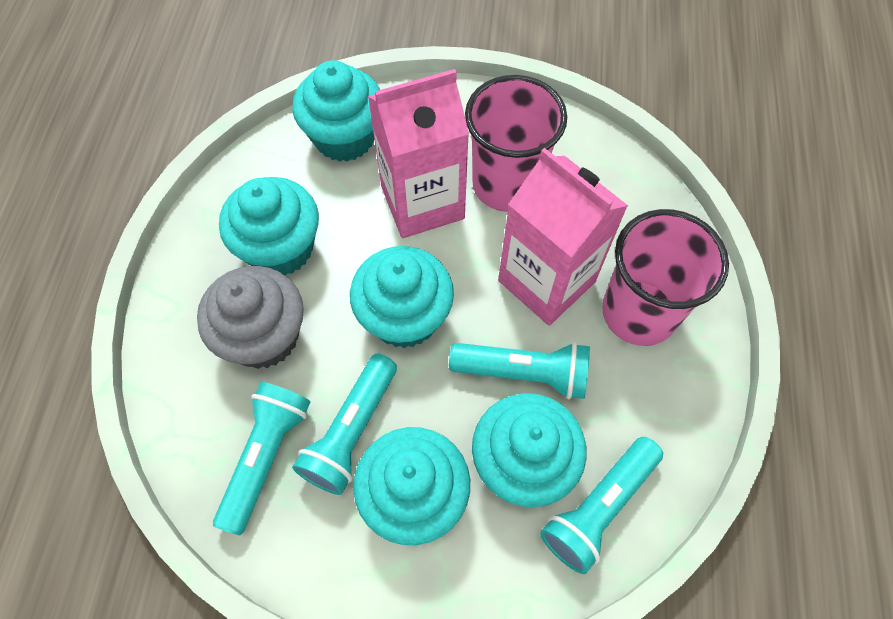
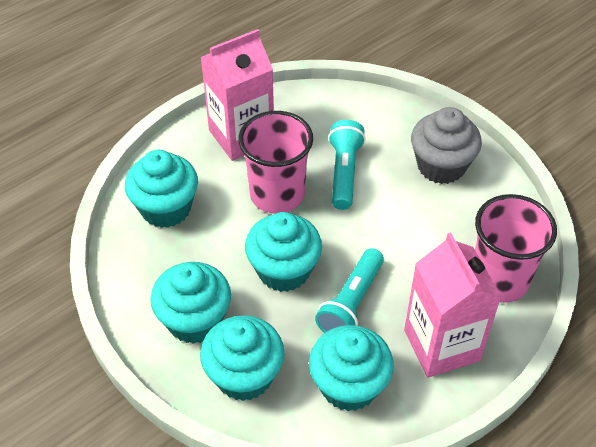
turquoise flashlight: 4 -> 2

